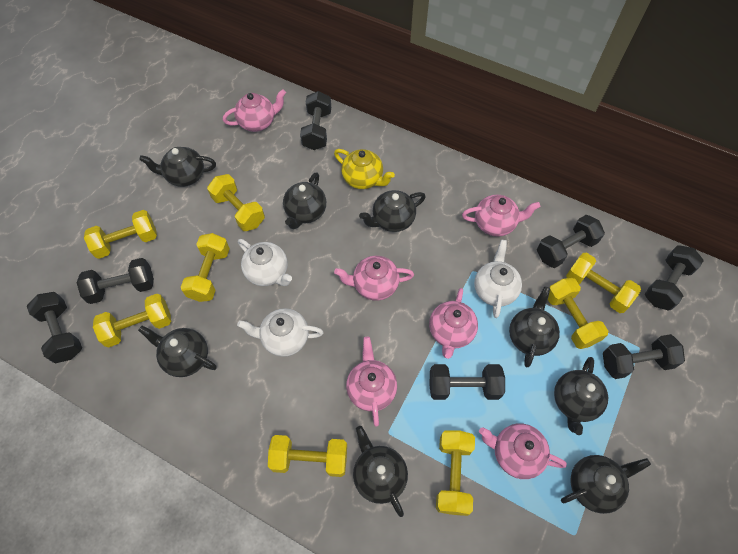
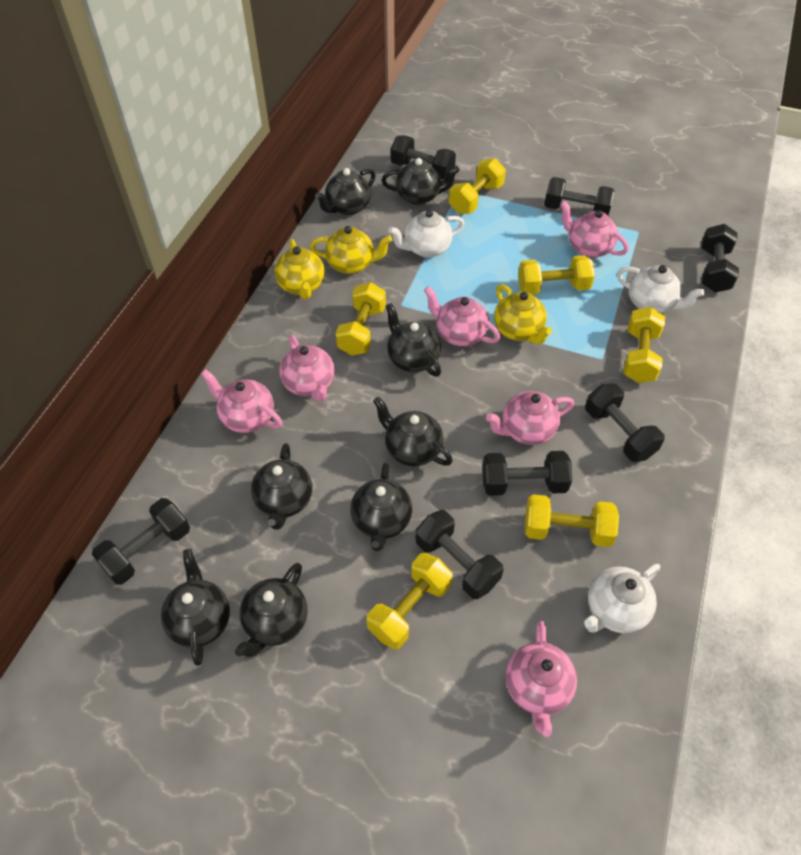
yellow dumbbell: 8 -> 6
yellow teapot: 1 -> 3

